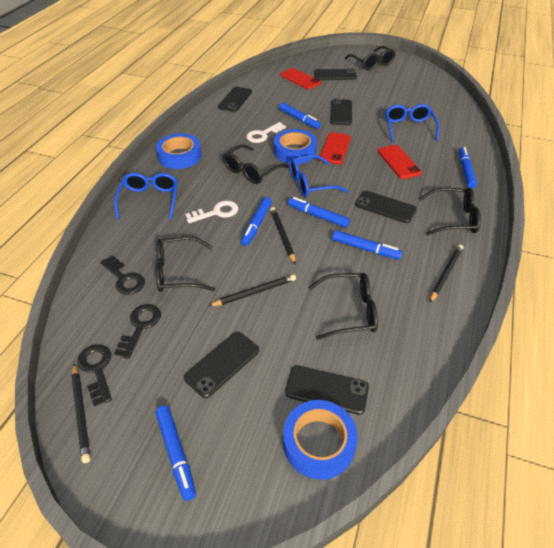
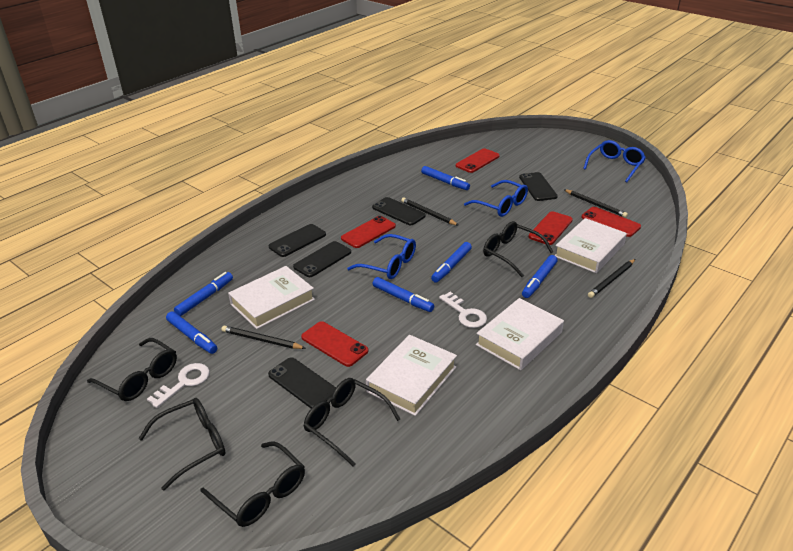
black key: 3 -> 0
black phone: 6 -> 5
blue tape: 3 -> 0
red phone: 3 -> 5
white book: 0 -> 4

